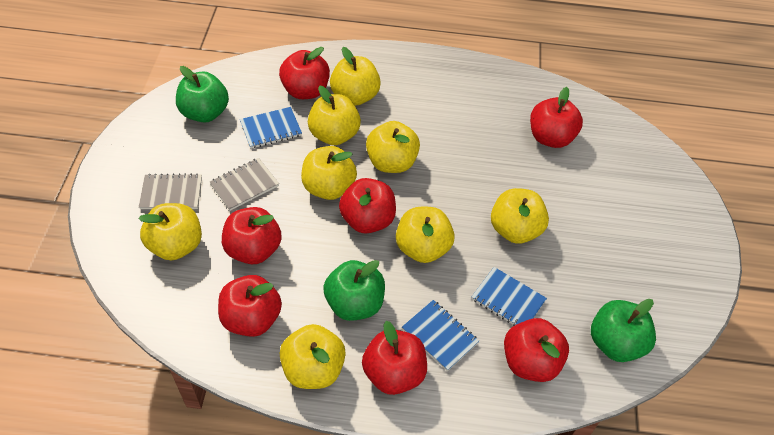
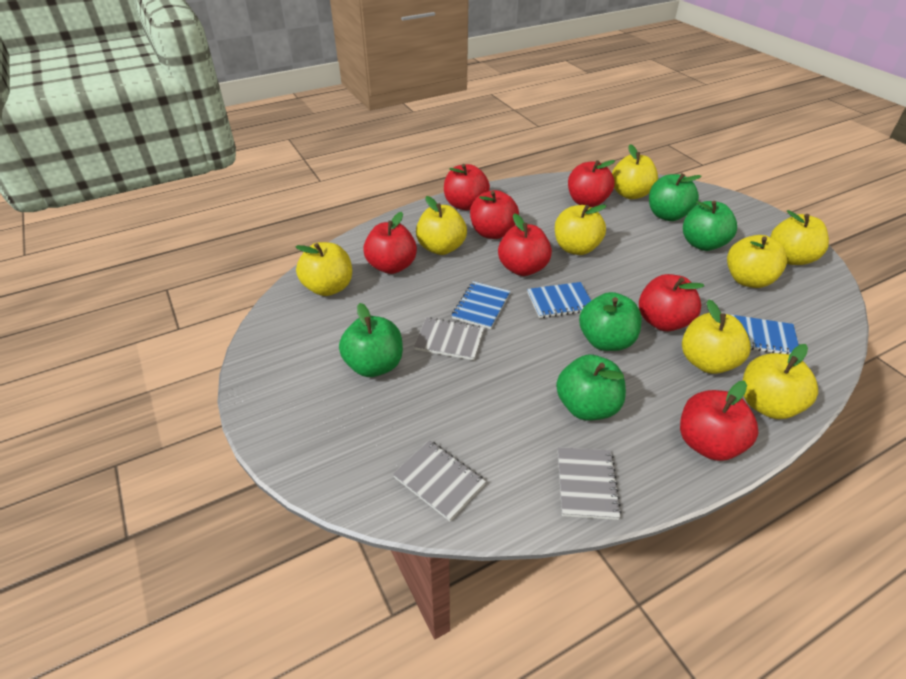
green apple: 3 -> 5
grey notebook: 2 -> 3

